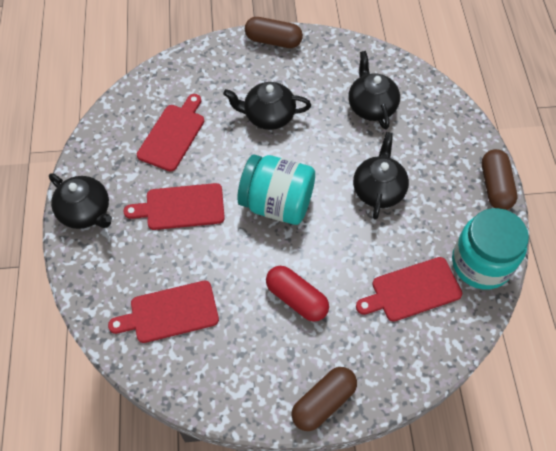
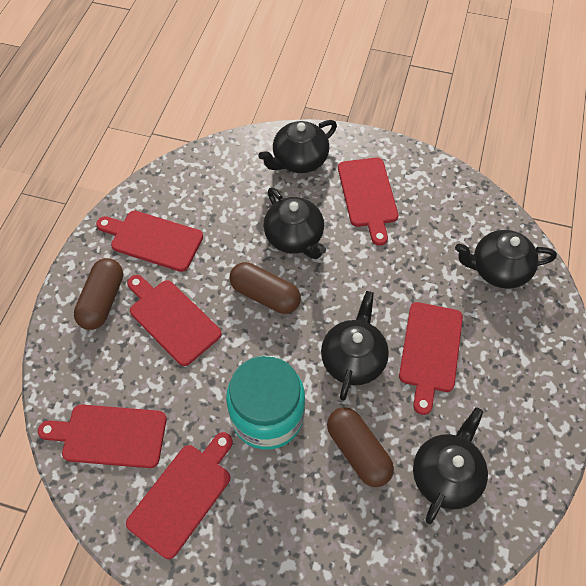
black teapot: 4 -> 5
red capsule: 1 -> 0
red cutting board: 4 -> 6
turquoise jar: 2 -> 1

